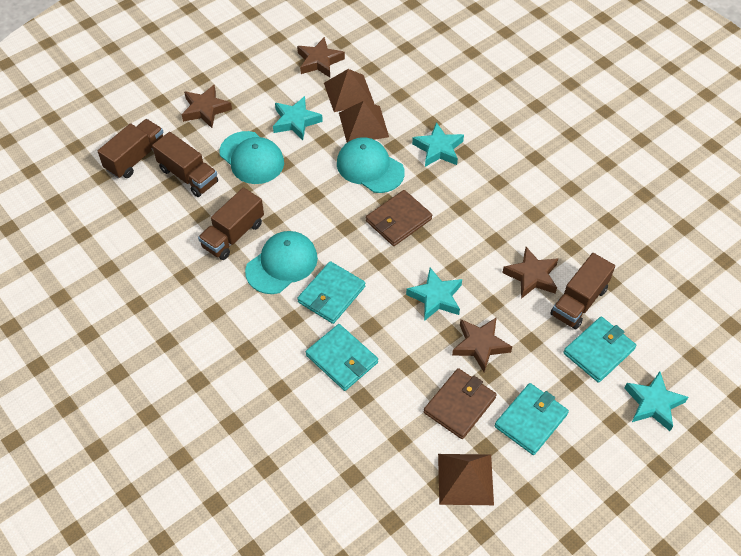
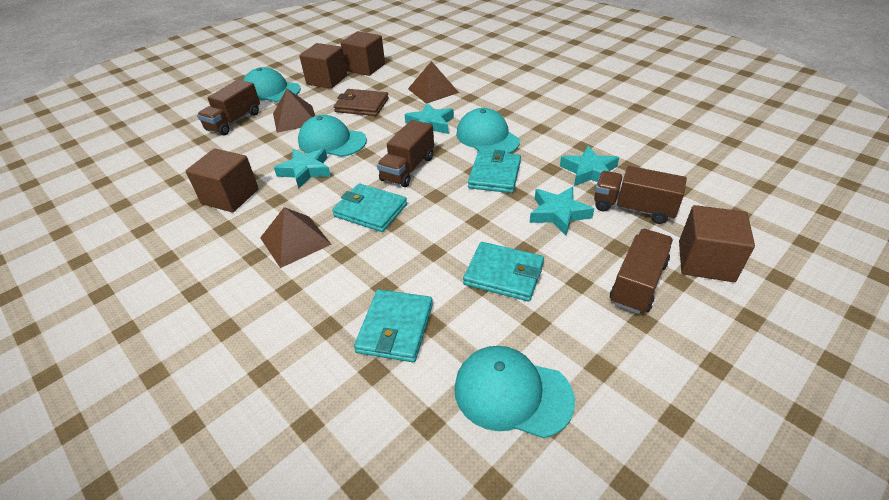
brown cube: 0 -> 4
brown star: 4 -> 0
brown wallet: 2 -> 1
turquoise cap: 3 -> 4

